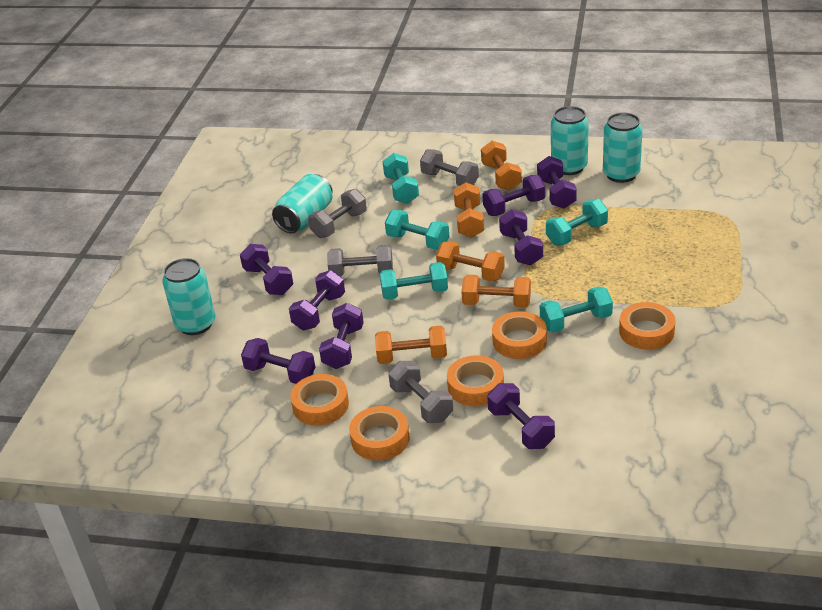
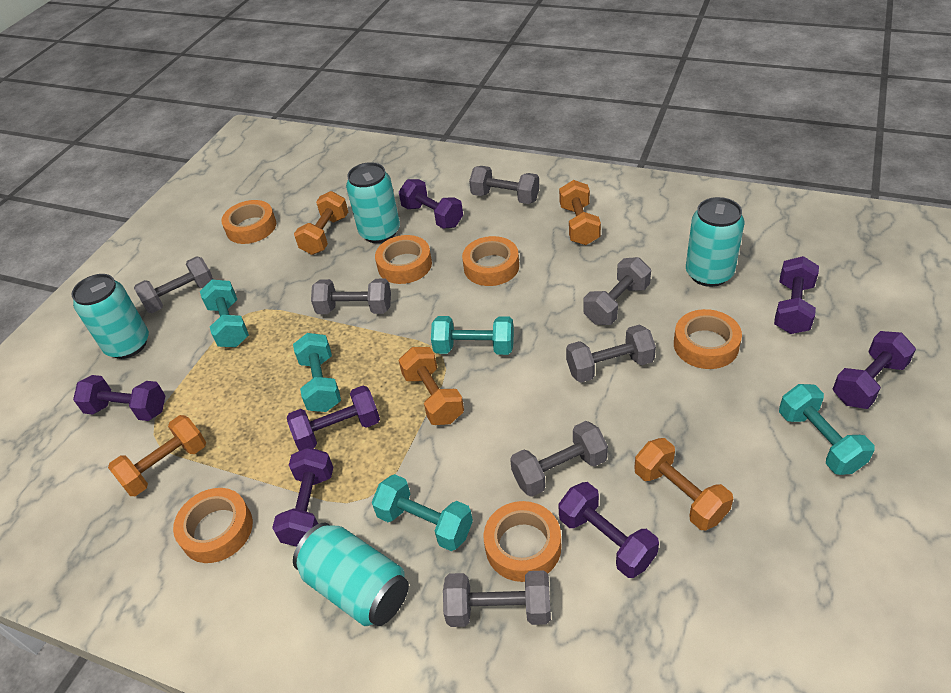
grey dumbbell: 4 -> 7
orange tape: 5 -> 6
purple dumbbell: 8 -> 7

